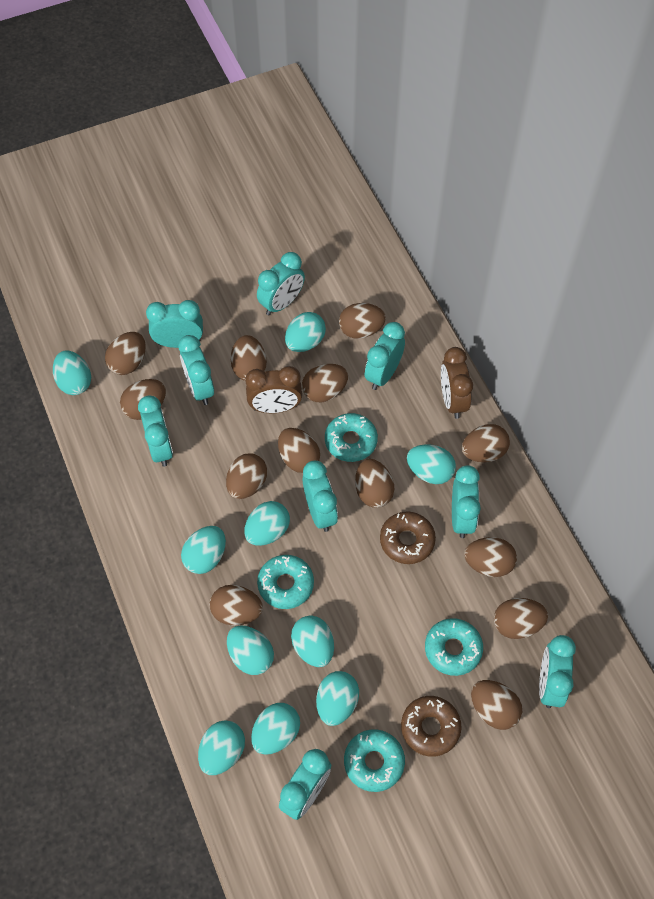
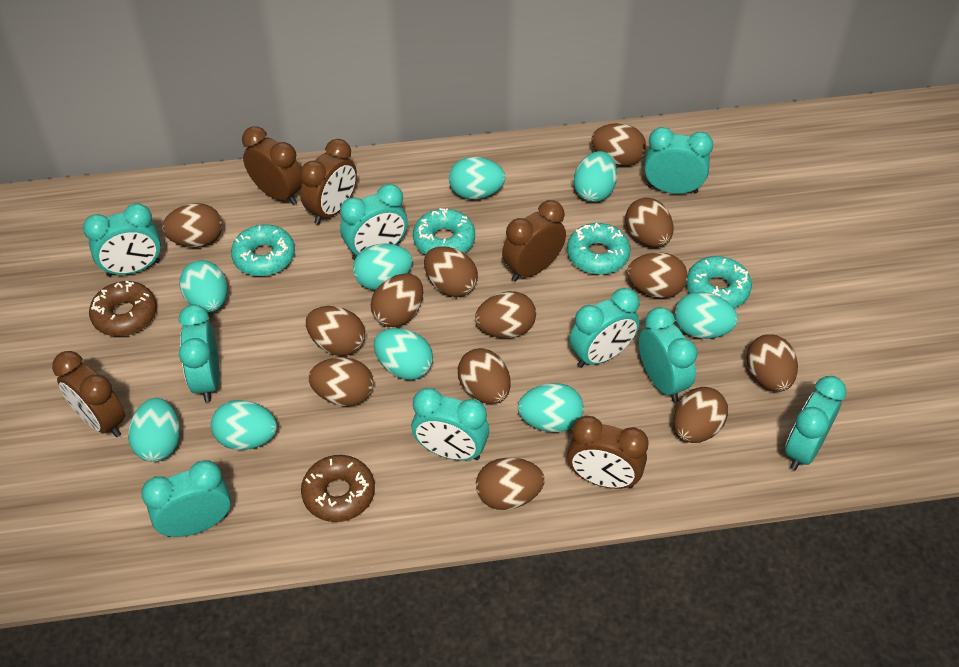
brown clock: 2 -> 5
turquoise egg: 10 -> 9

